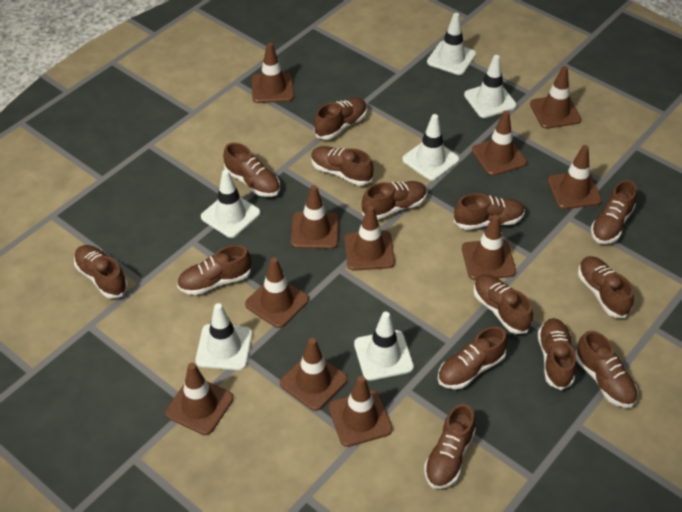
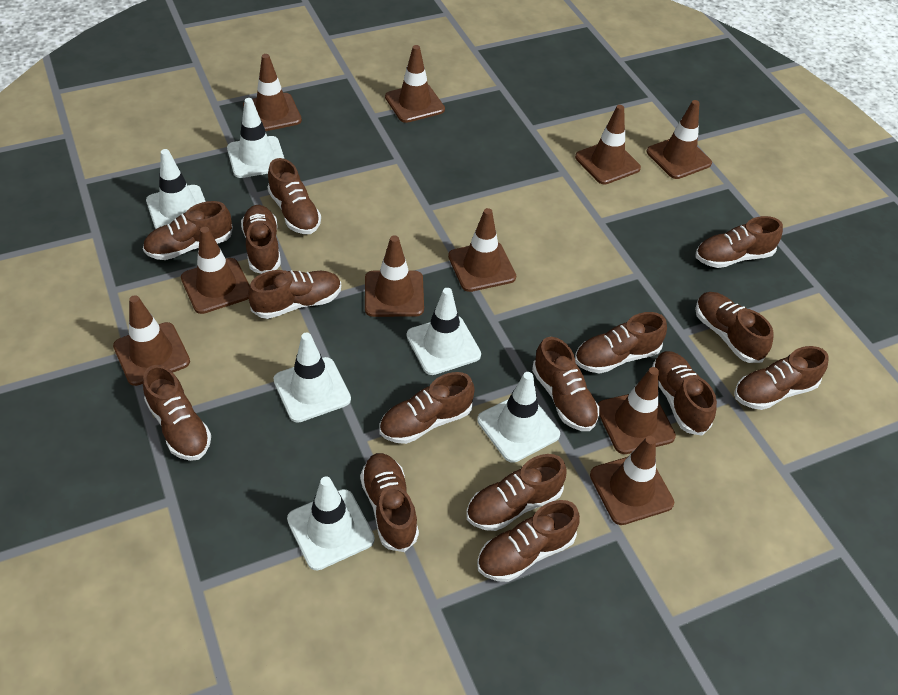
brown shoe: 14 -> 15
brown traffic cone: 11 -> 10

